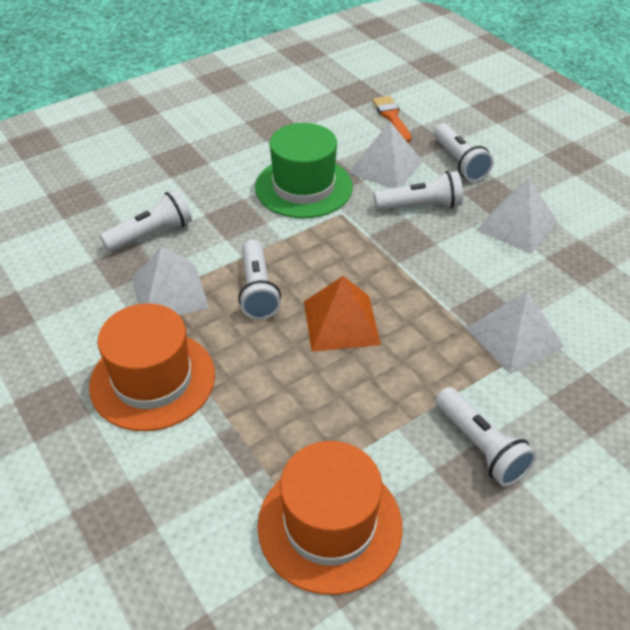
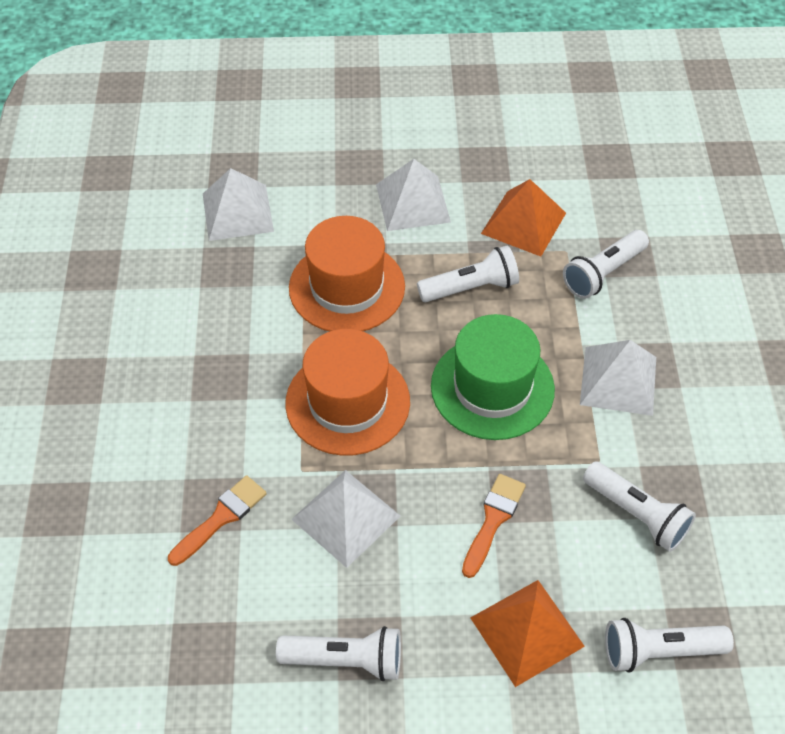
orange brush: 1 -> 2
orange pyramid: 1 -> 2

